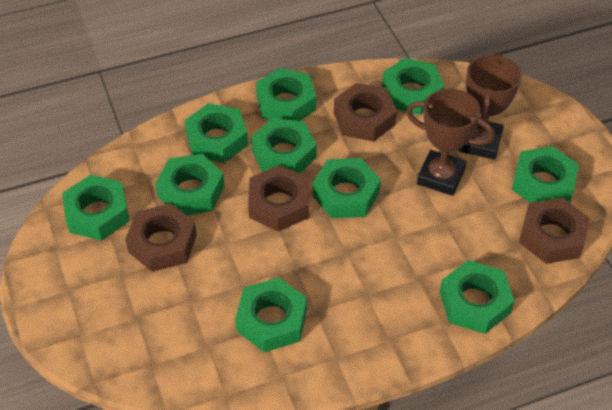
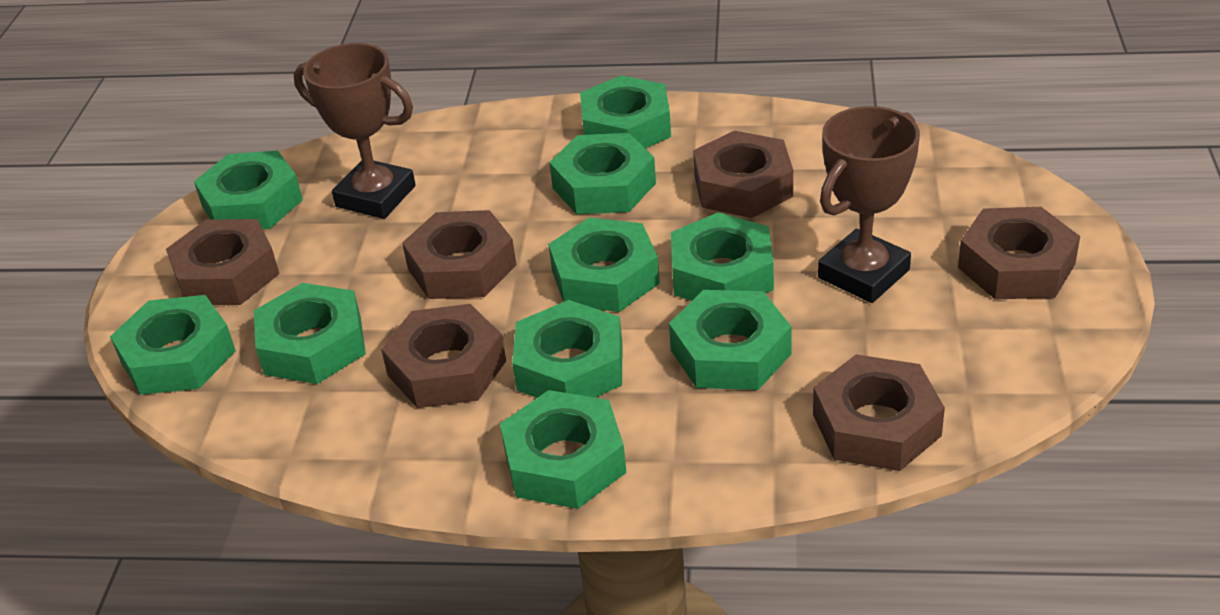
brown nut: 4 -> 6

